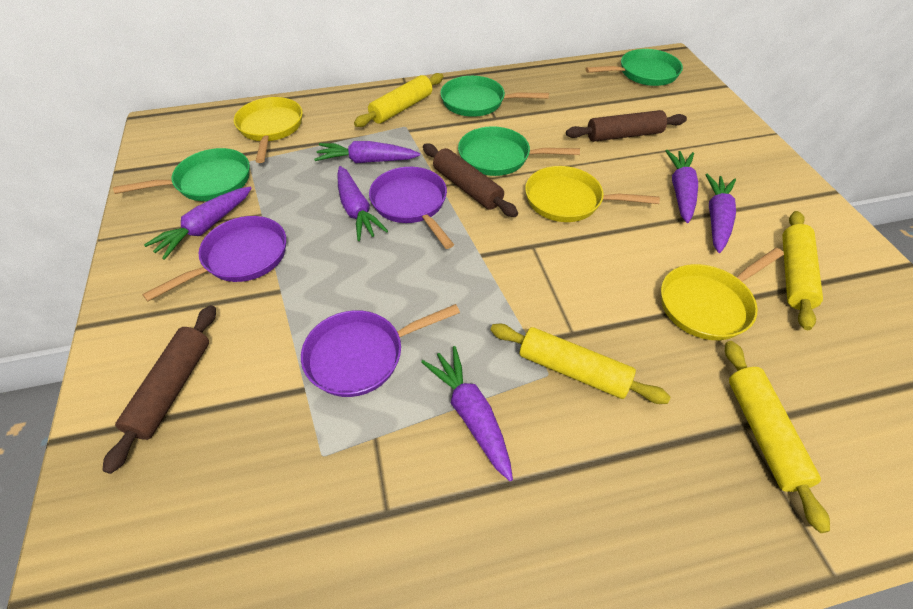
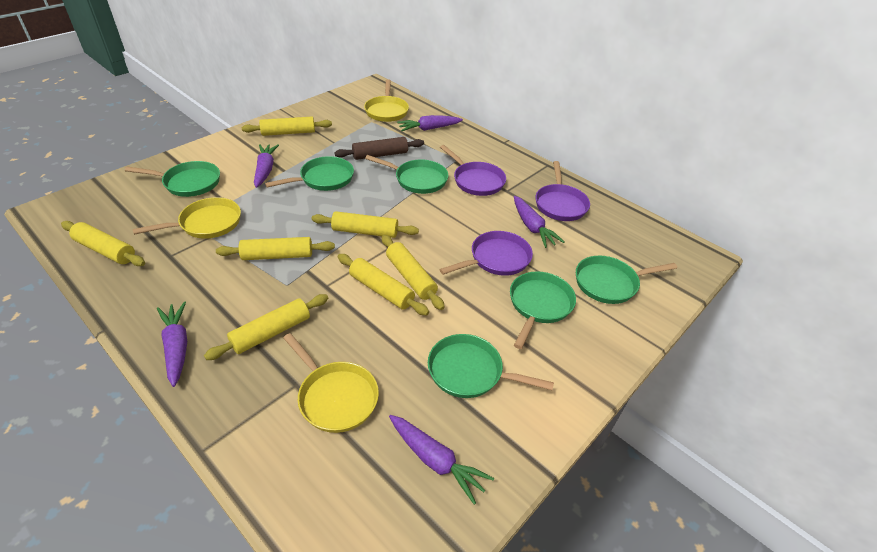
brown rolling pin: 3 -> 1
green pan: 4 -> 6
purple carrot: 6 -> 5
yellow rolling pin: 4 -> 7

